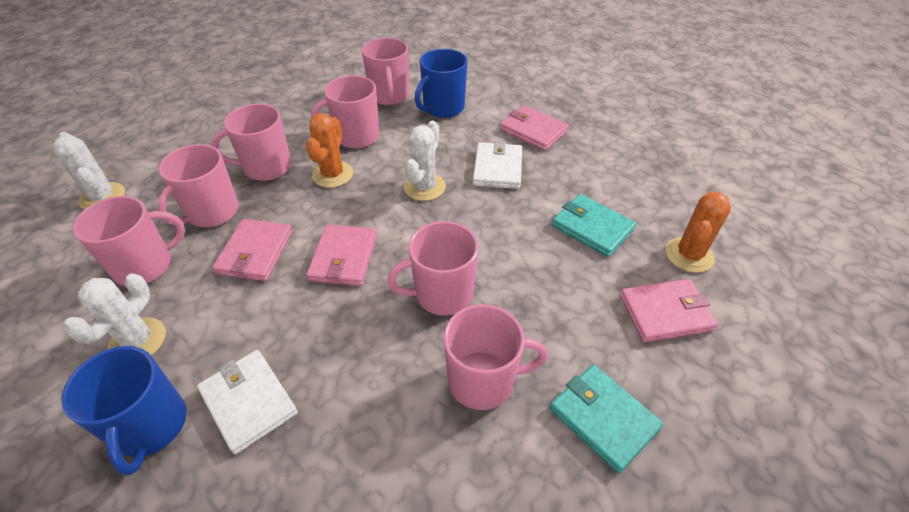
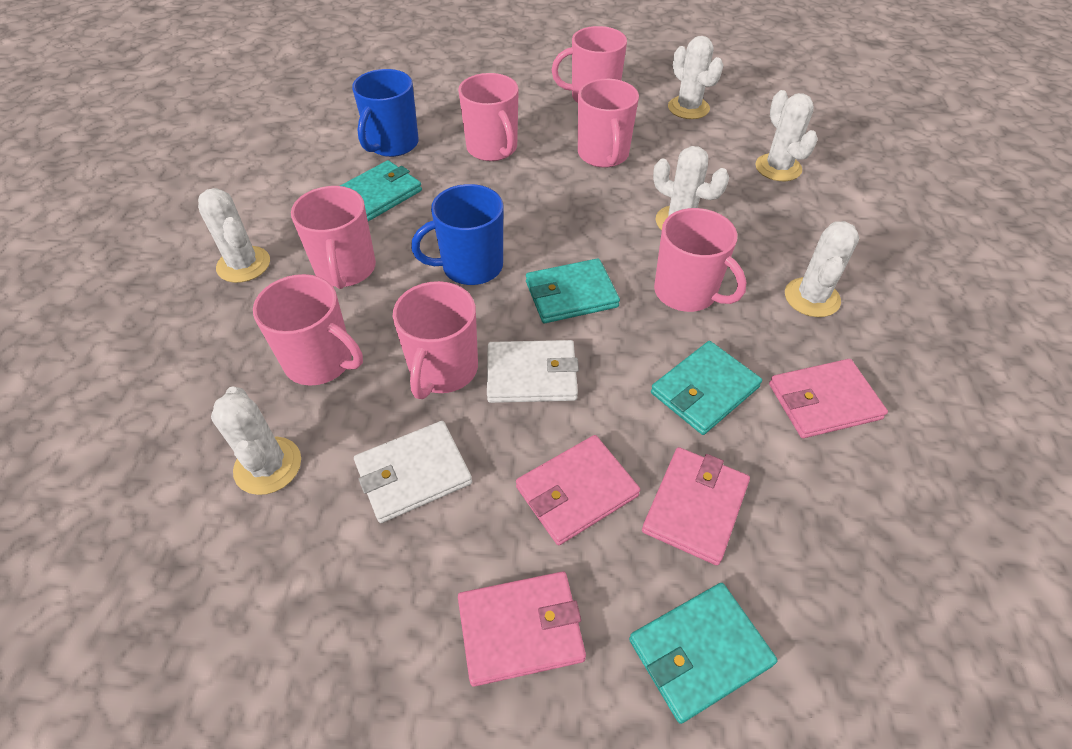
orange cactus: 2 -> 0
turquoise wallet: 2 -> 4
white cactus: 3 -> 6

